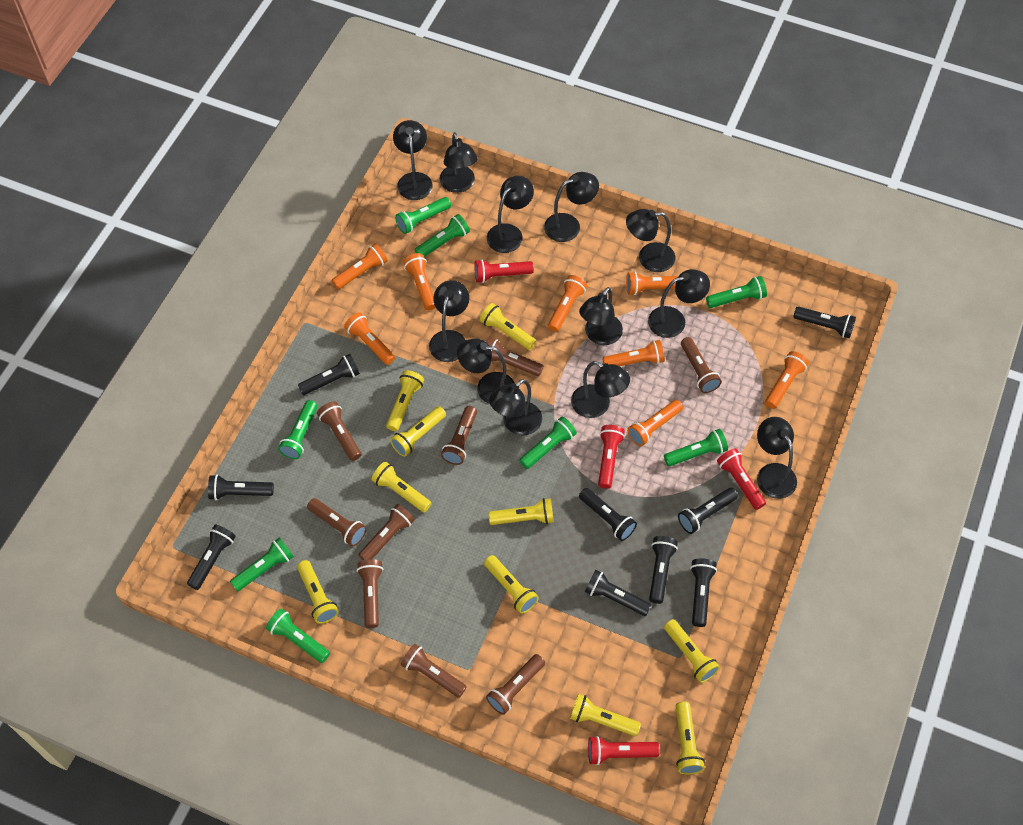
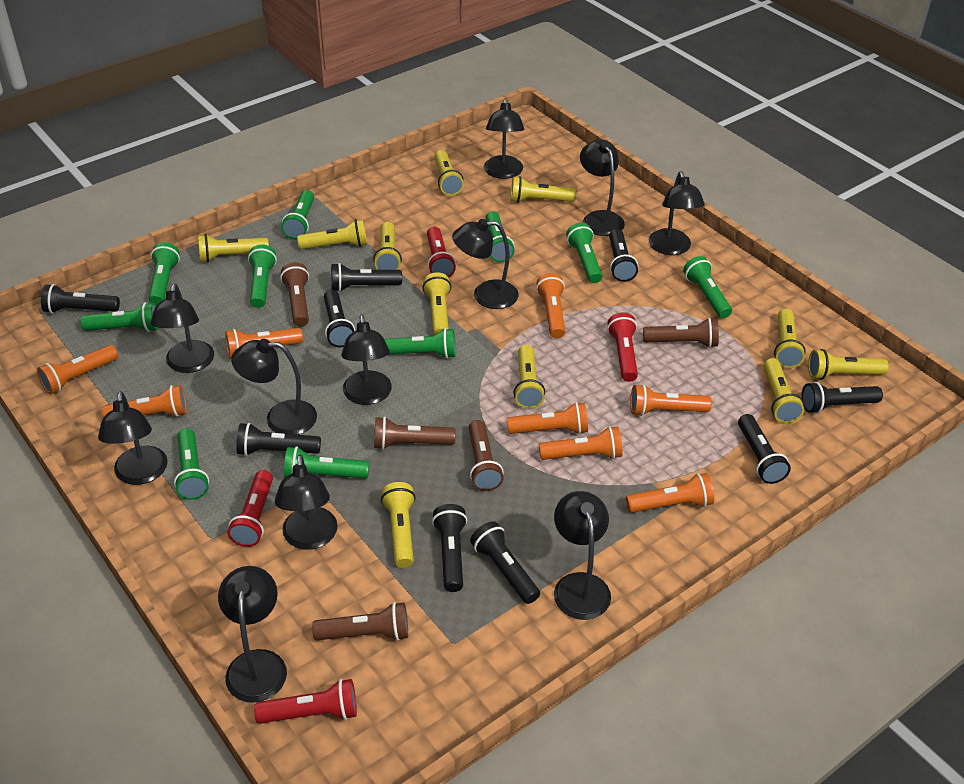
black lamp: 12 -> 11
brown flashlight: 9 -> 5
green flashlight: 8 -> 10
yellow flashlight: 10 -> 11

